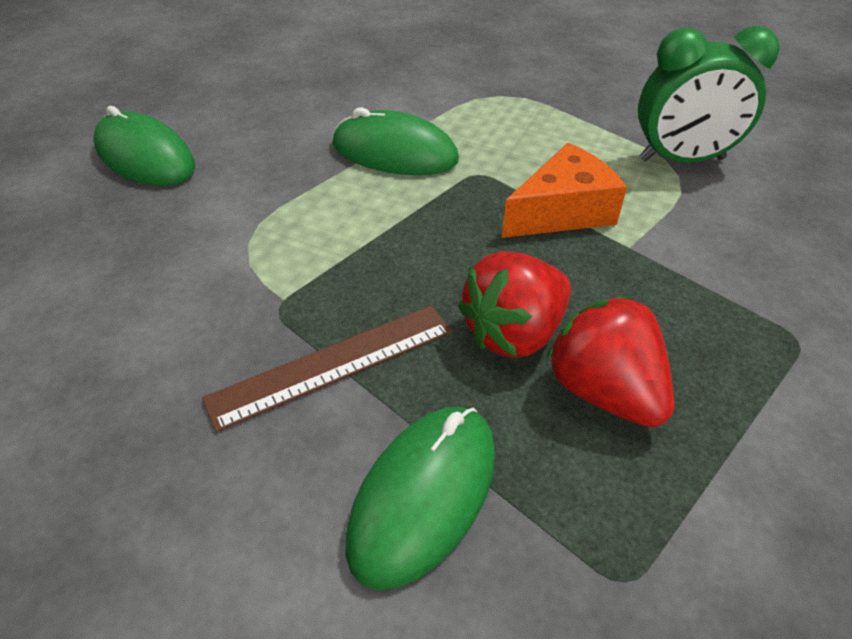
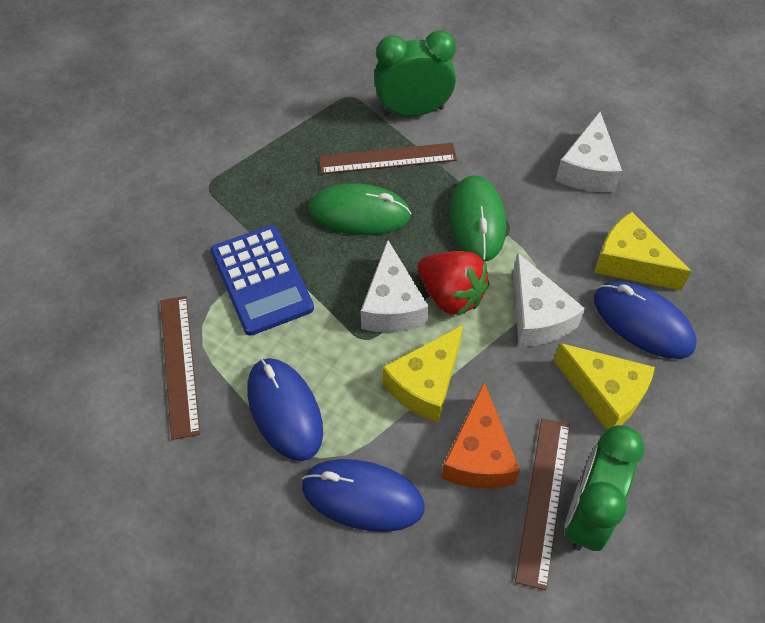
blue calculator: 0 -> 1
blue mouse: 0 -> 3
brown ruler: 1 -> 3
green clock: 1 -> 2
green mouse: 3 -> 2
red strawberry: 2 -> 1
white cheese: 0 -> 3
yellow cheese: 0 -> 3

